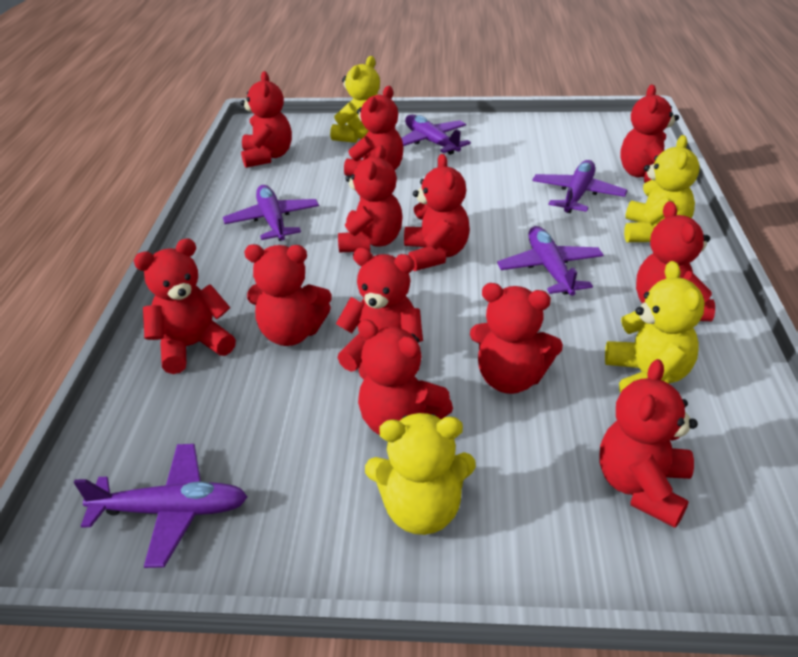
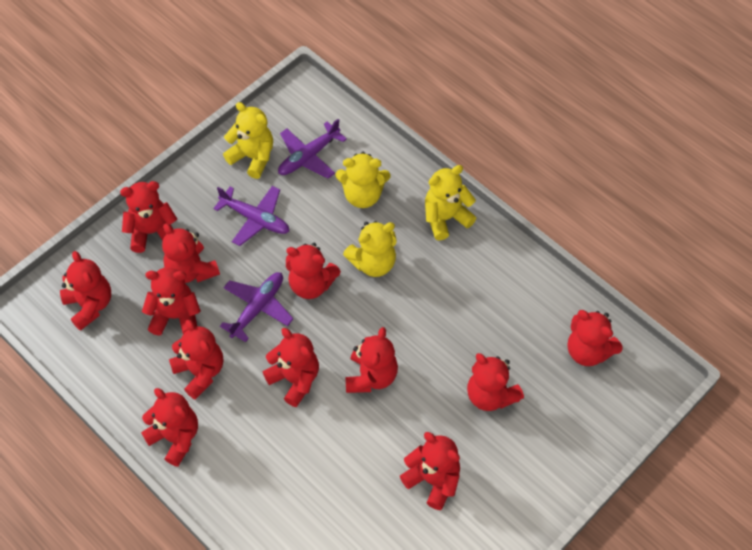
purple plane: 5 -> 3

